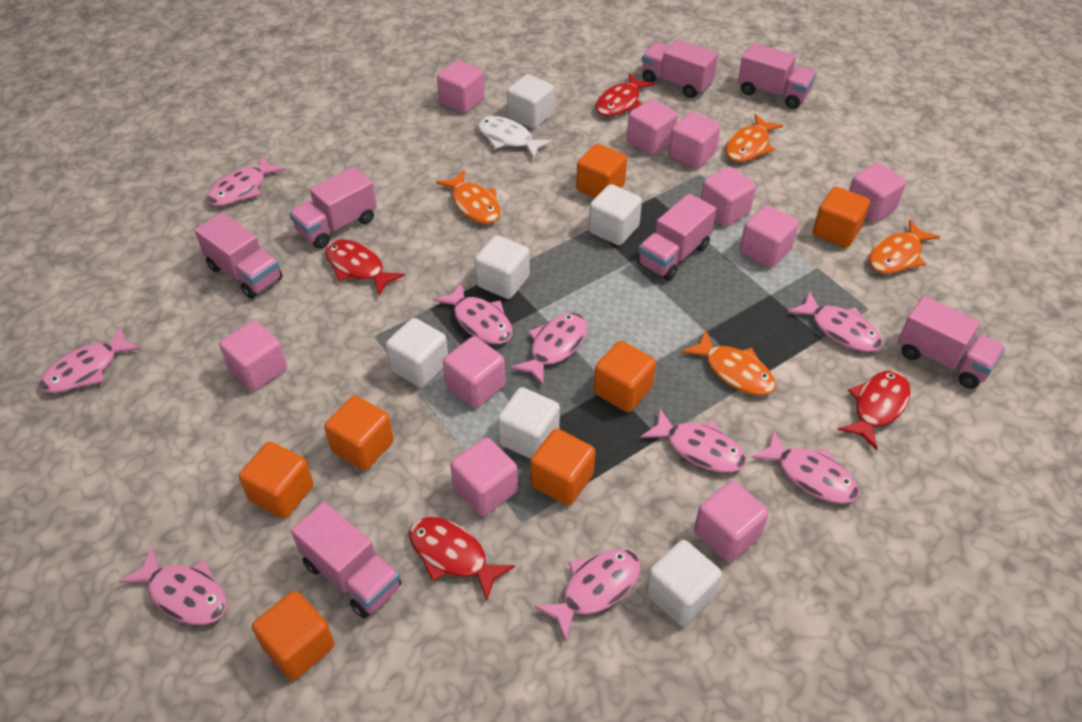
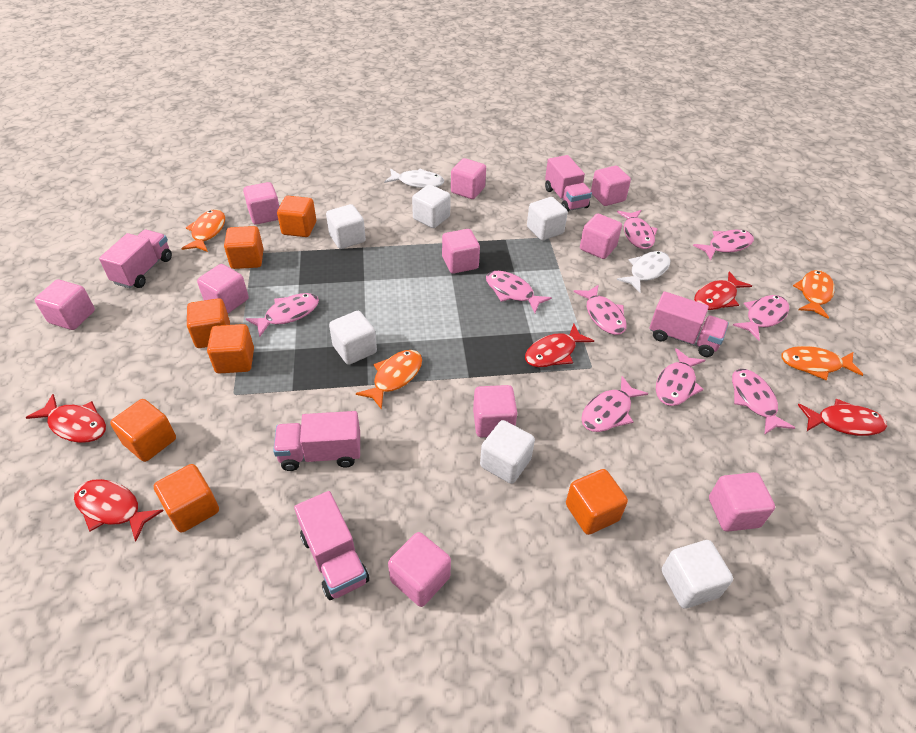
pink truck: 7 -> 5
red fish: 4 -> 5
white fish: 1 -> 2

